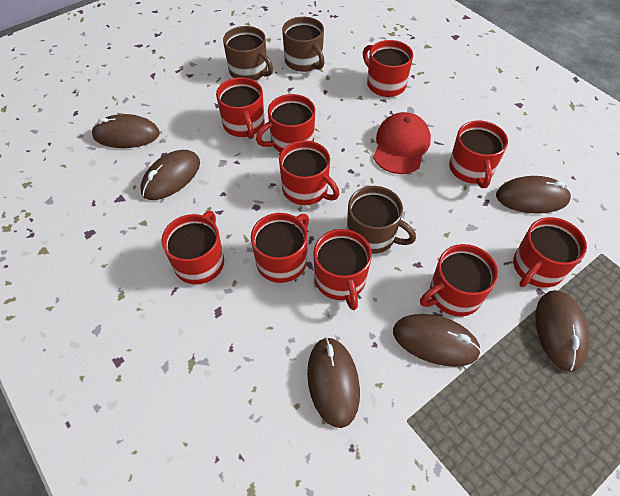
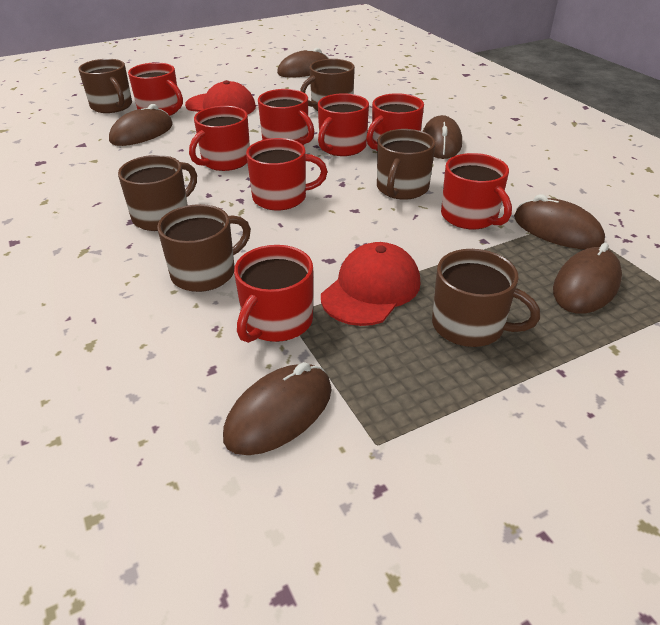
brown mug: 3 -> 6
red cap: 1 -> 2
red mug: 10 -> 8

